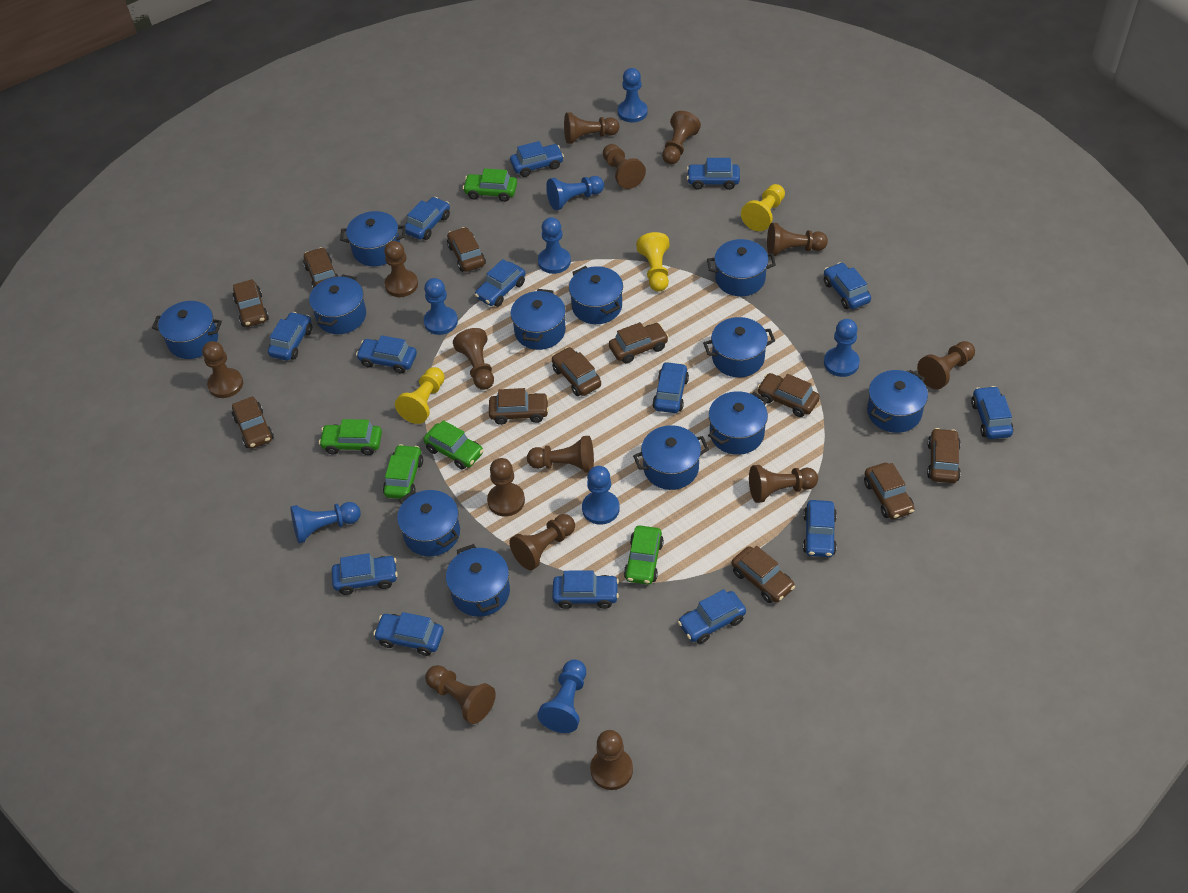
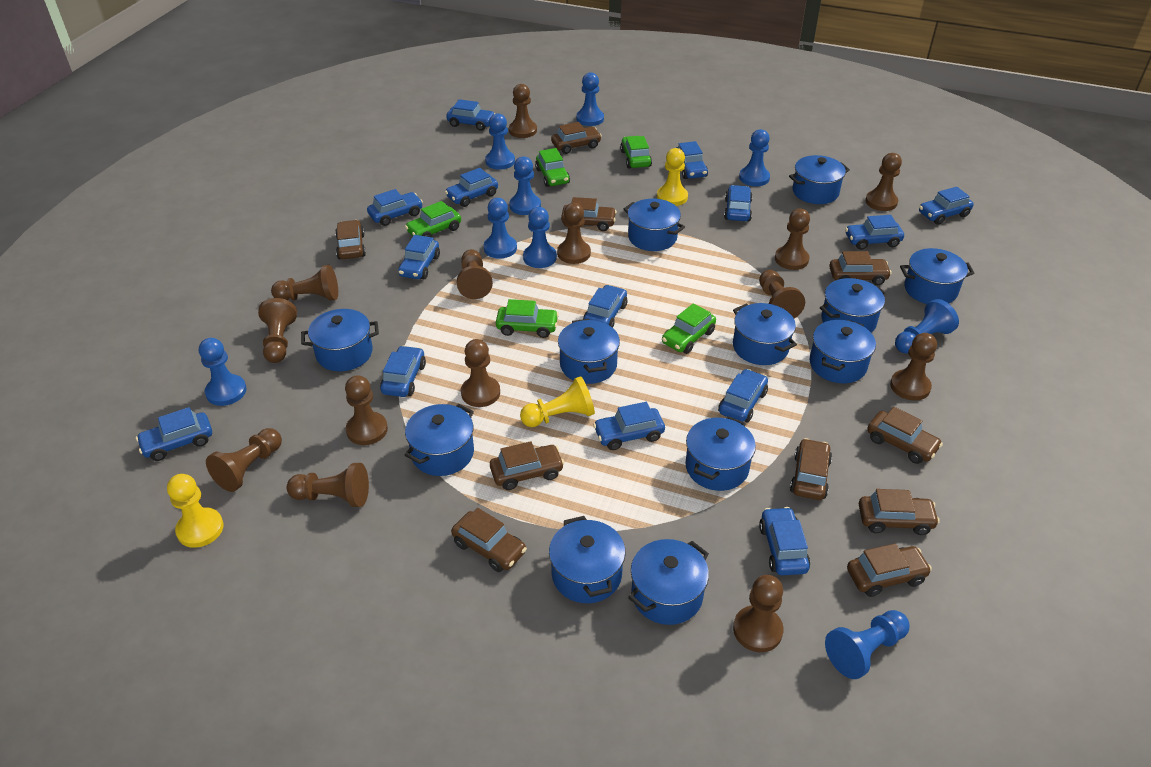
blue pawn: 8 -> 9
brown car: 11 -> 10

